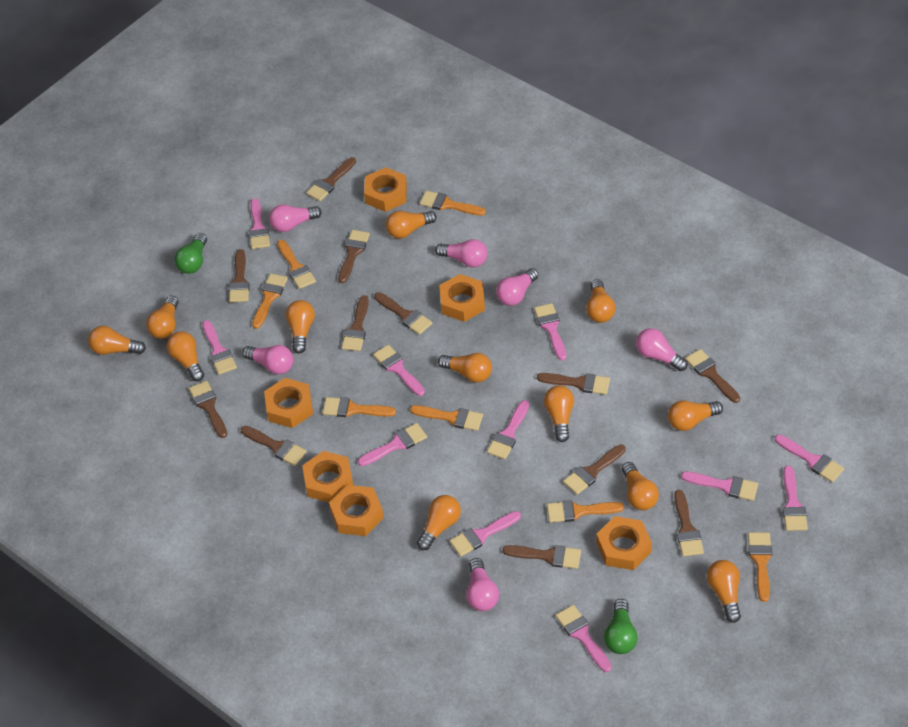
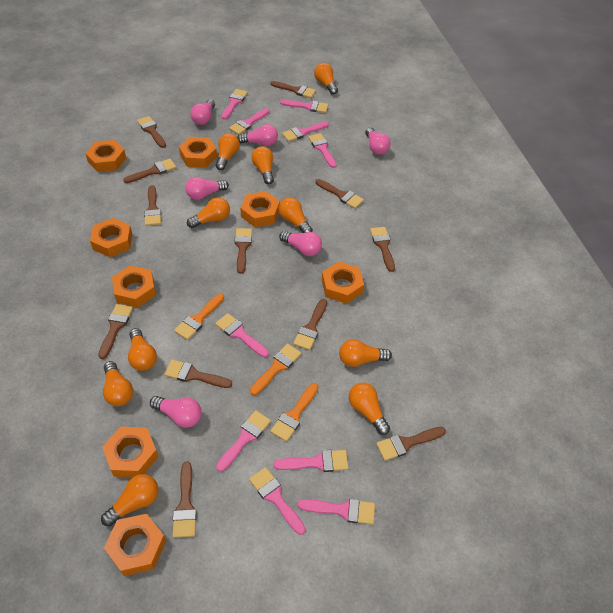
green light bulb: 2 -> 0
orange brush: 7 -> 3
orange light bulb: 12 -> 10
orange nut: 6 -> 8
pink brush: 11 -> 10

